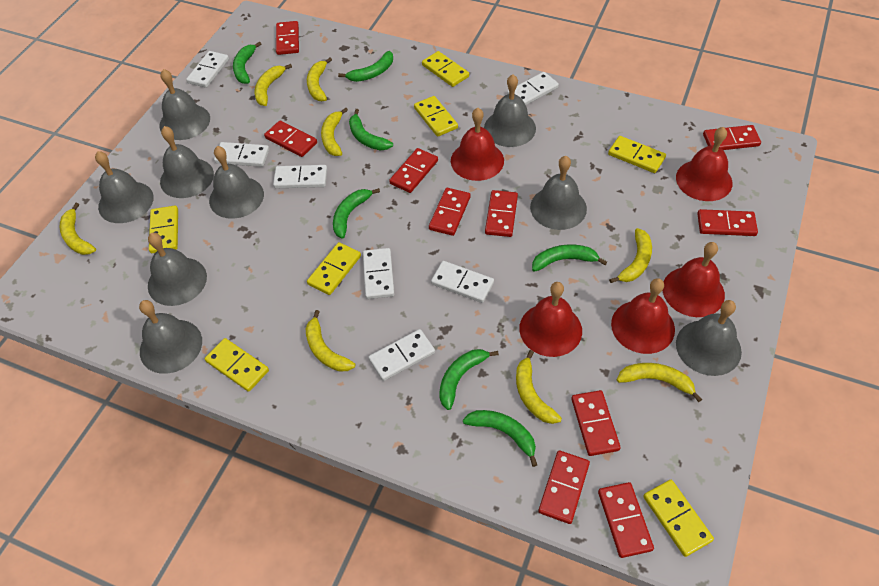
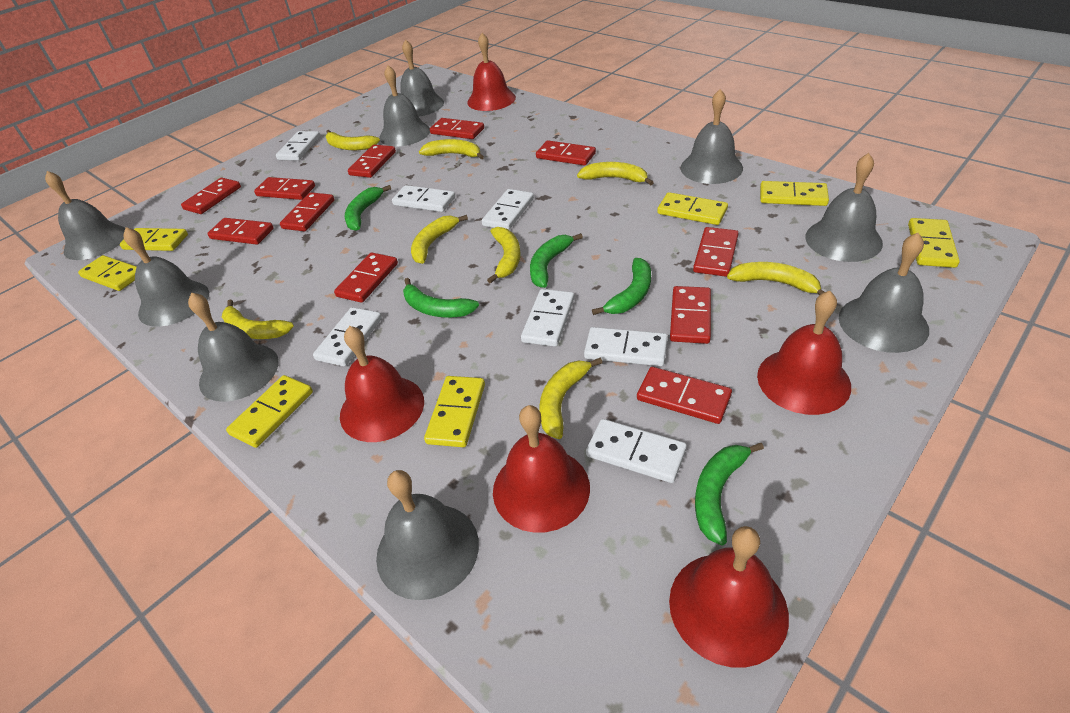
green banana: 7 -> 5
red domino: 10 -> 11

